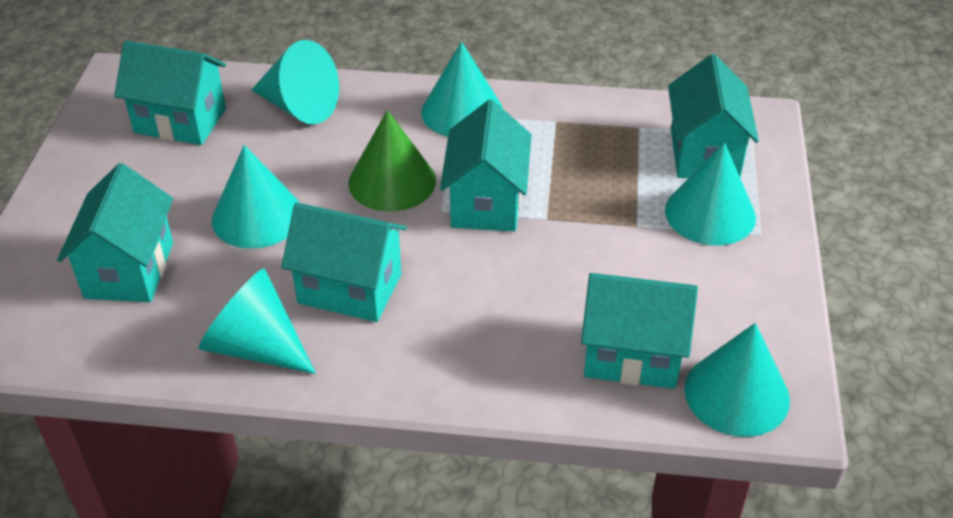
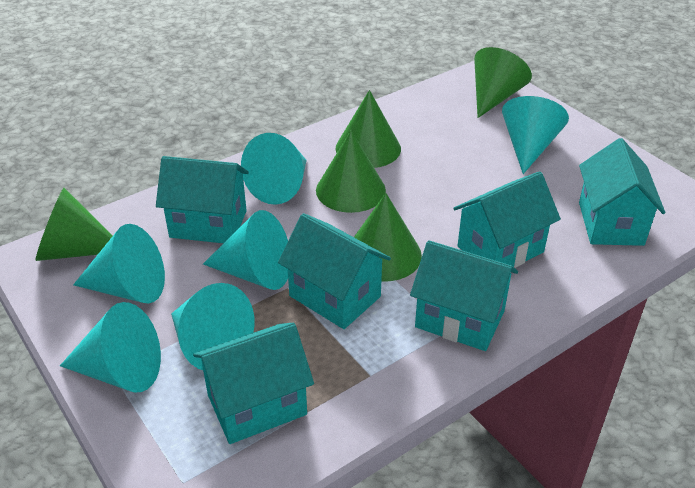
green cone: 1 -> 5

